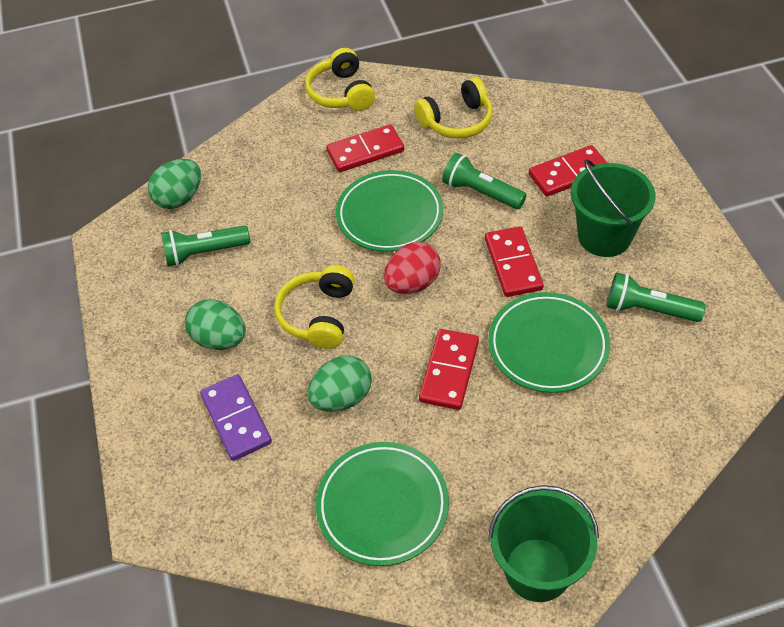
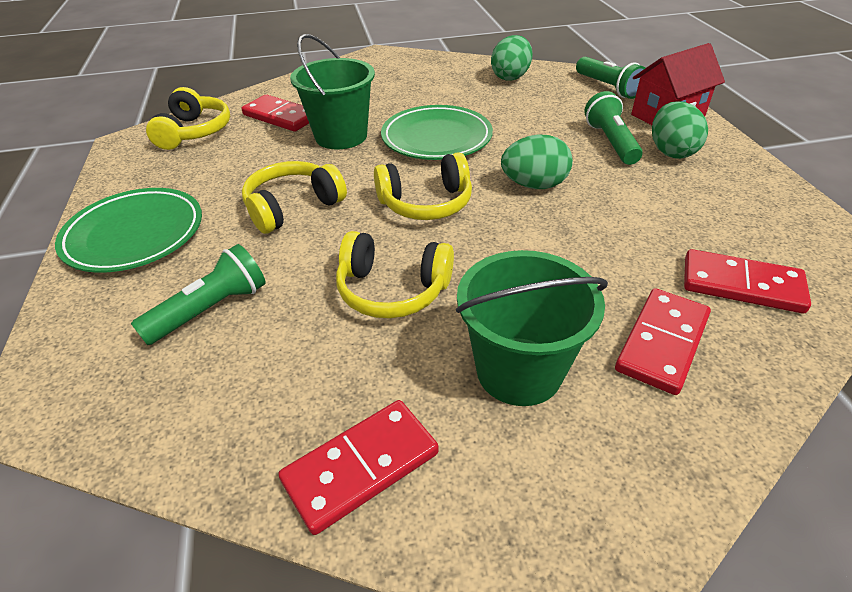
green plate: 3 -> 2
purple domino: 1 -> 0
red egg: 1 -> 0
red house: 0 -> 1
yellow headphones: 3 -> 4

